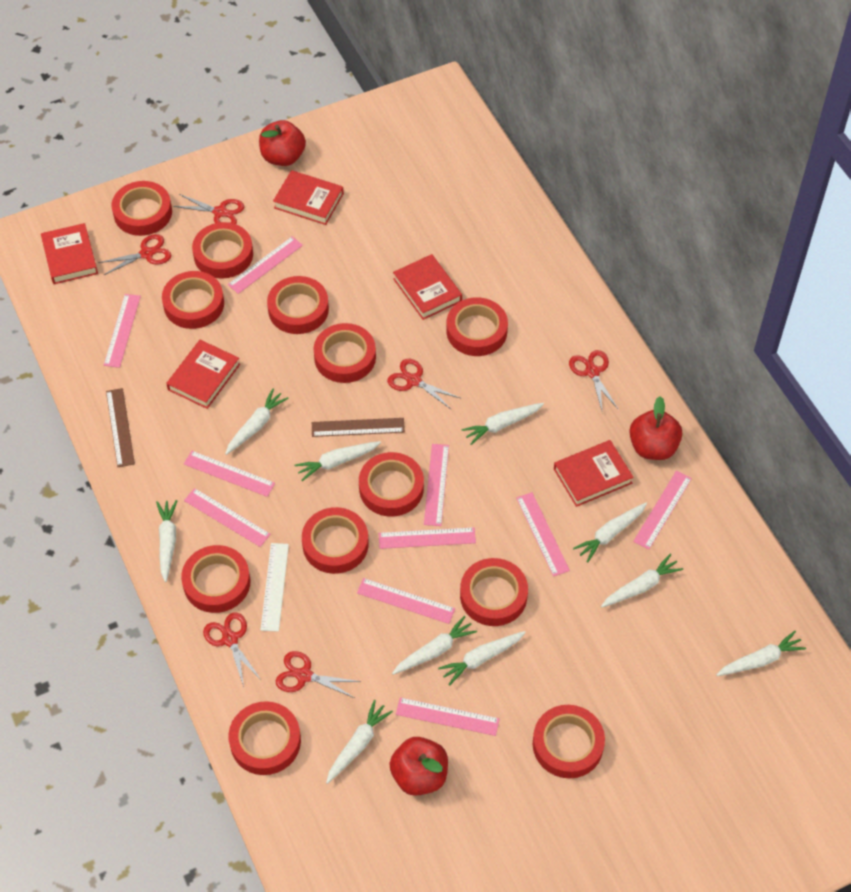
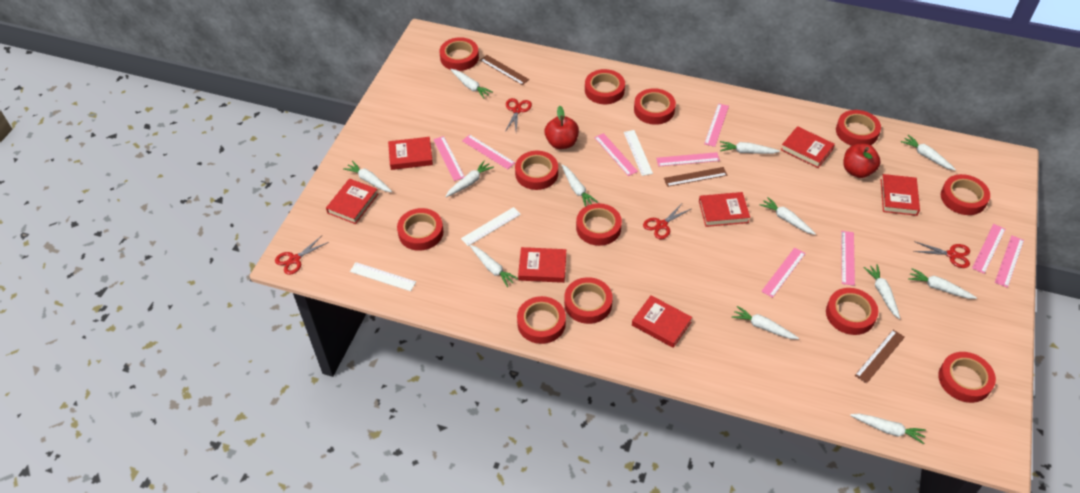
brown ruler: 2 -> 3
pink ruler: 10 -> 9
red apple: 3 -> 2
red book: 5 -> 7
red scissors: 6 -> 4
white carrot: 10 -> 12
white ruler: 1 -> 3

